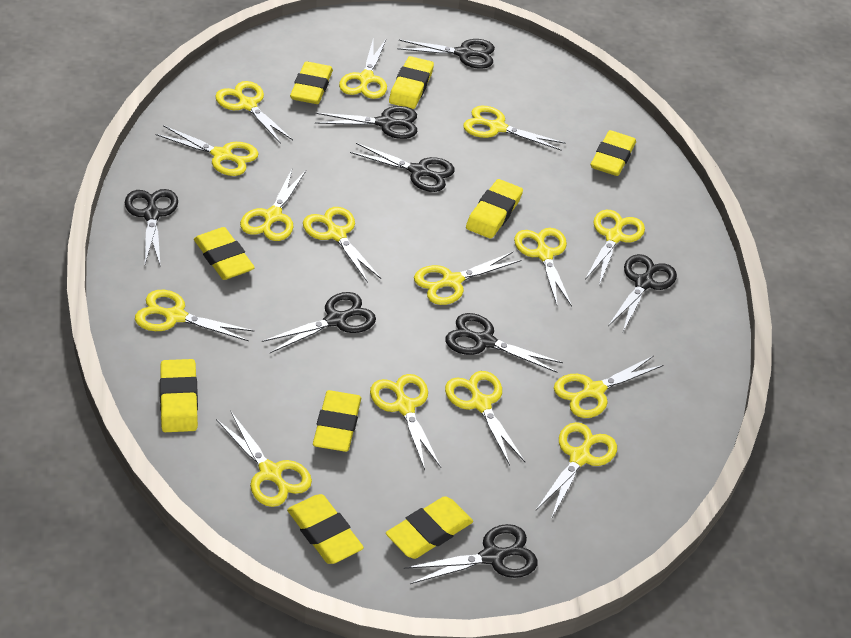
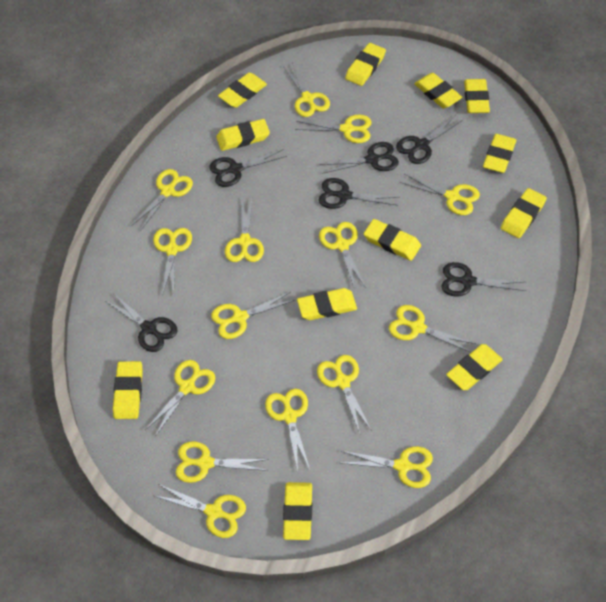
black scissors: 8 -> 6
yellow eraser: 9 -> 12

